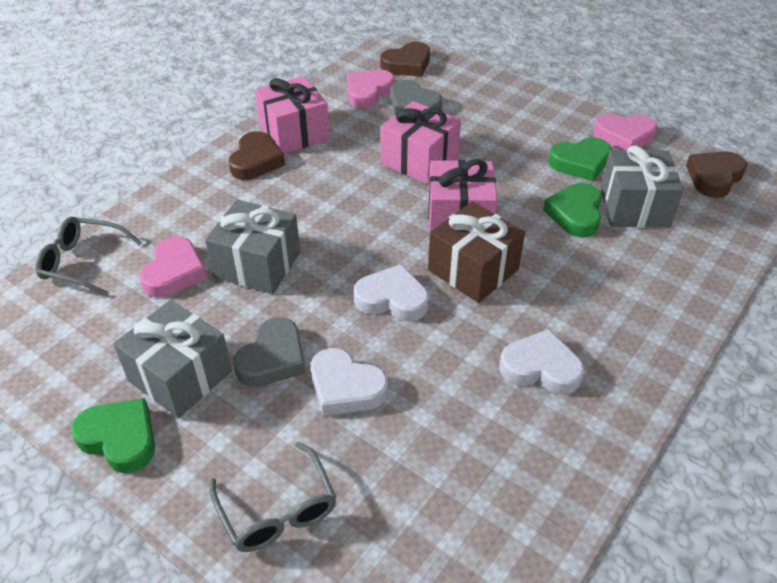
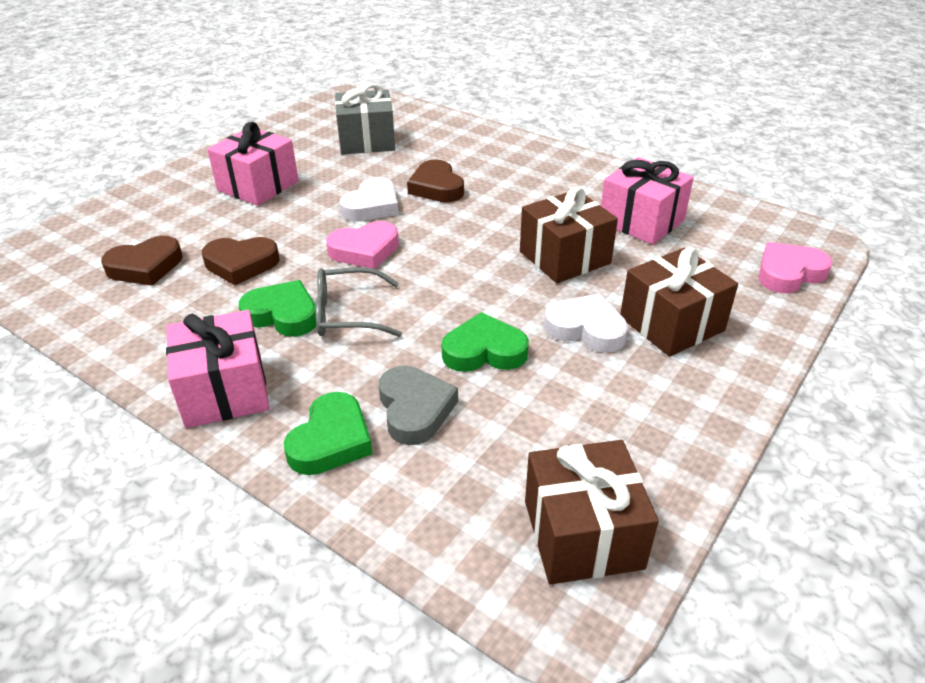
brown gift: 1 -> 3
grey gift: 3 -> 1
grey glasses: 2 -> 1
grey heart: 2 -> 1
pink heart: 3 -> 2
white heart: 3 -> 2

